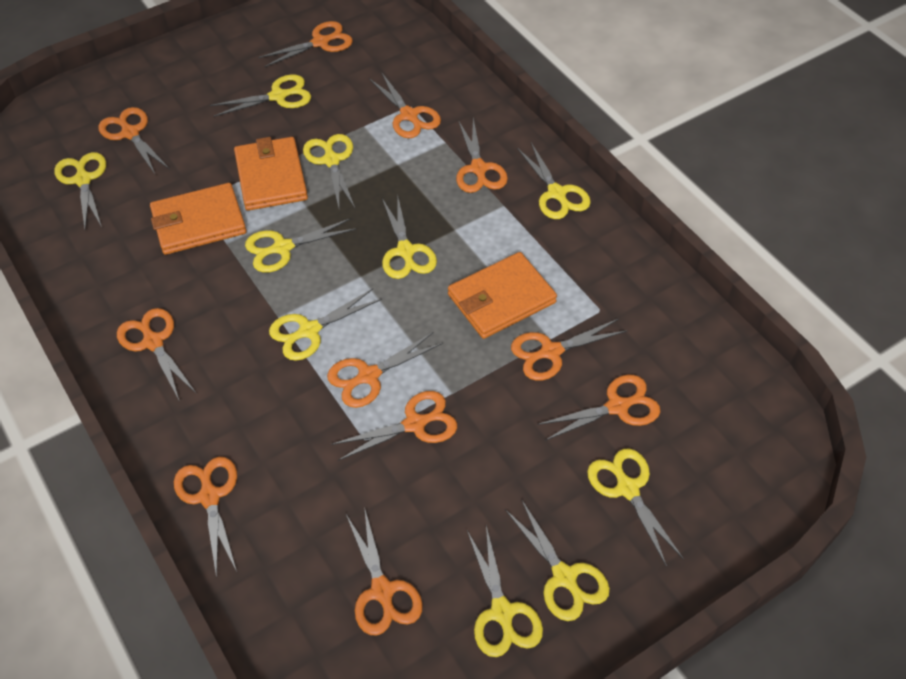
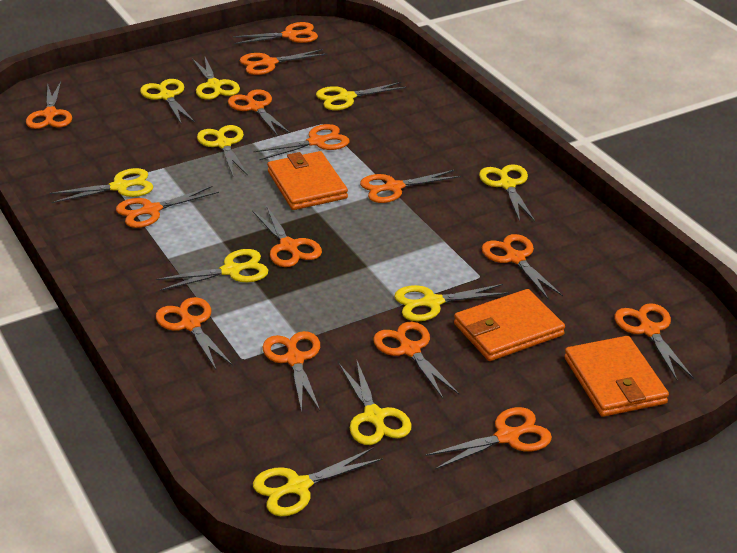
orange scissors: 11 -> 14

